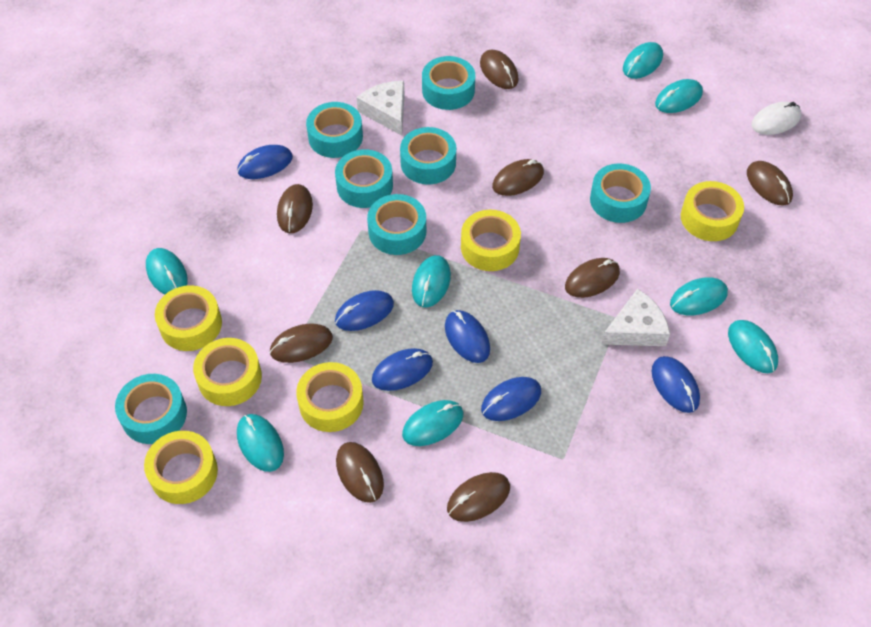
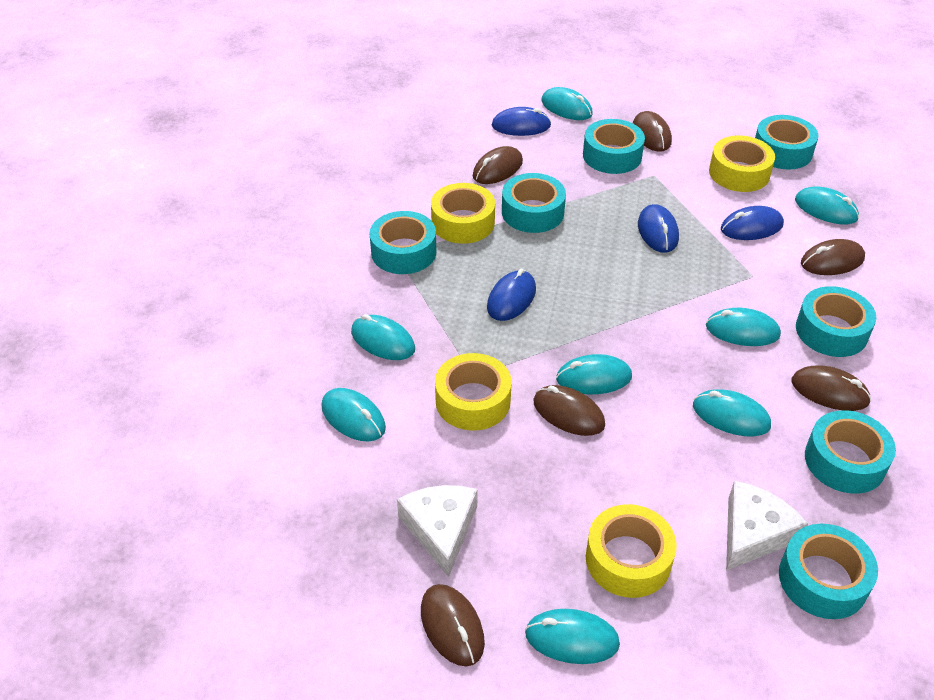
blue mouse: 6 -> 4
brown mouse: 8 -> 6
white mouse: 1 -> 0
yellow tape: 6 -> 4

